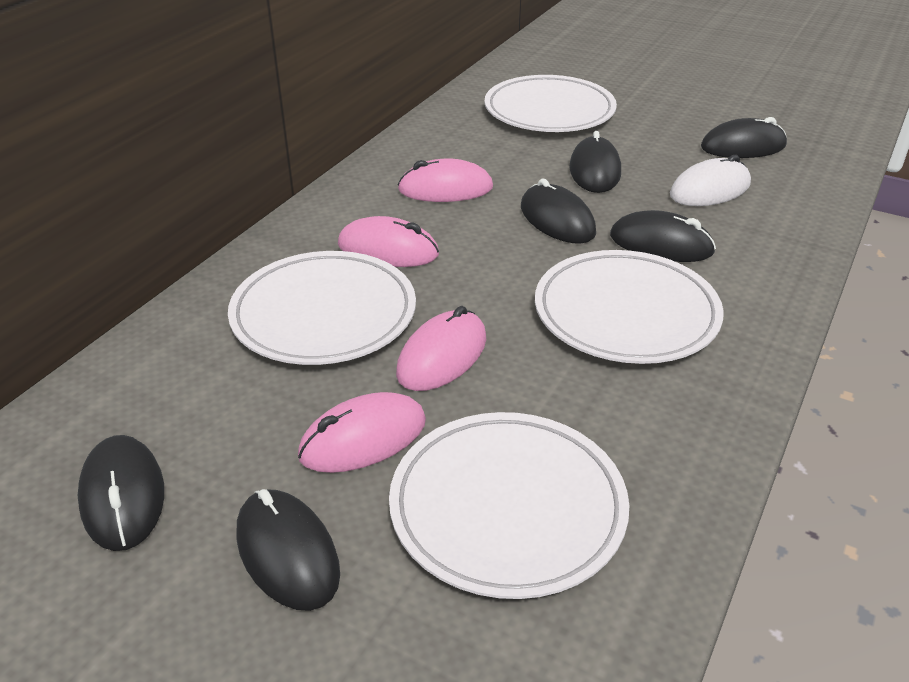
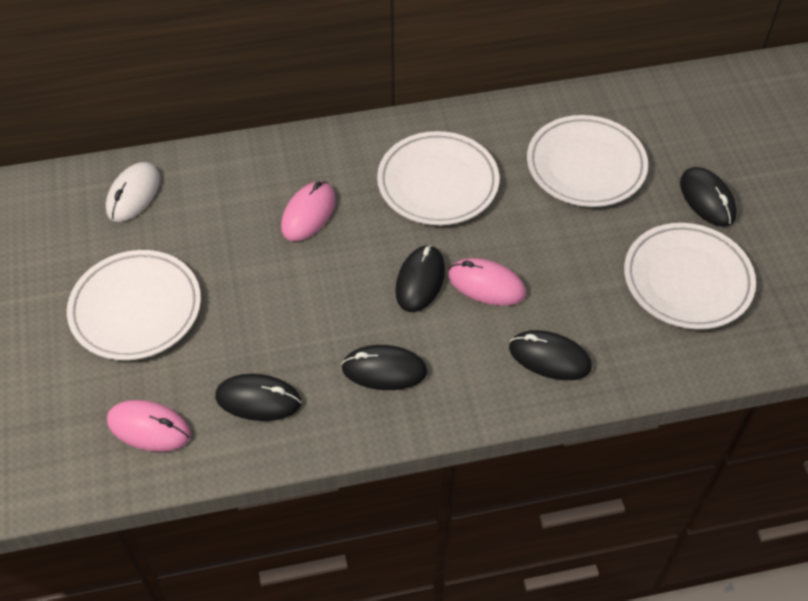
black mouse: 6 -> 5
pink mouse: 4 -> 3

